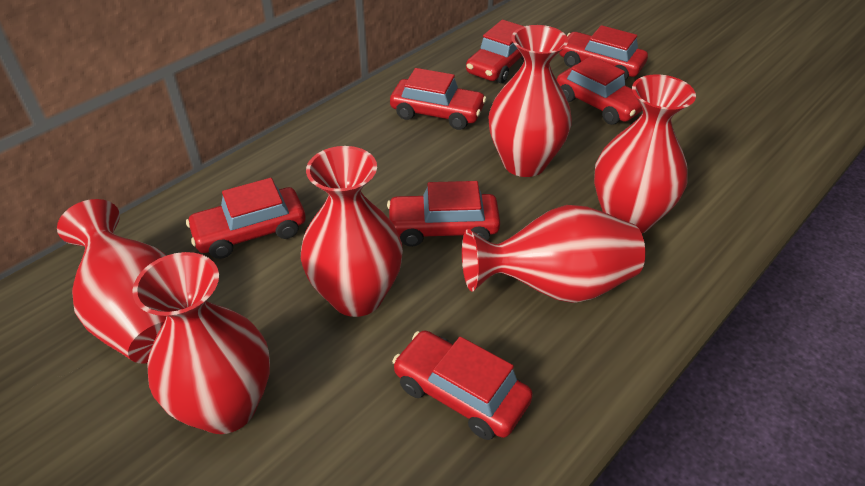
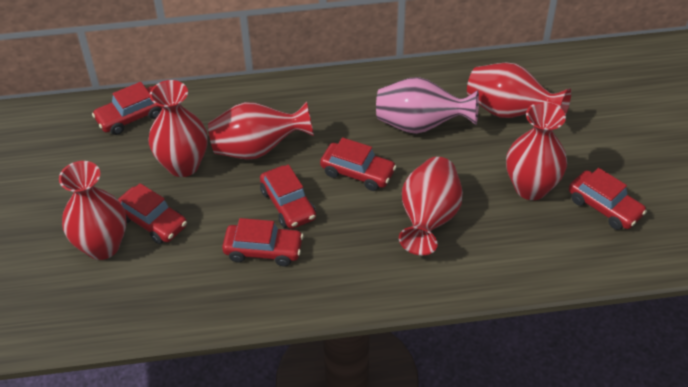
pink vase: 0 -> 1
red car: 7 -> 6

